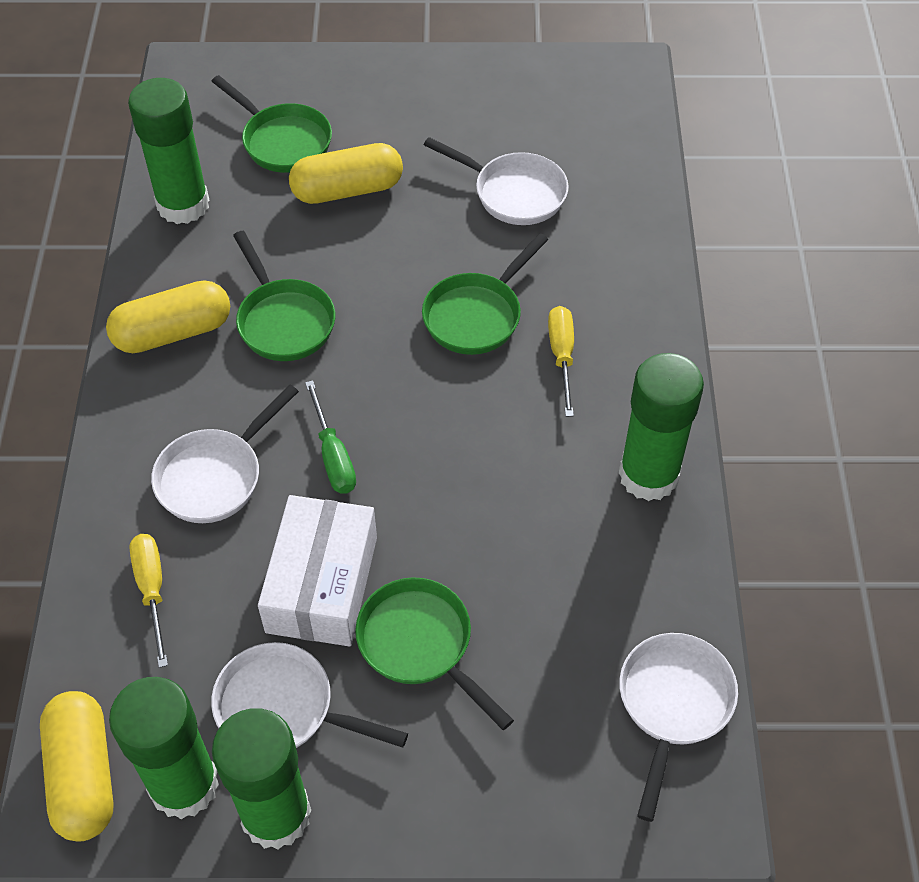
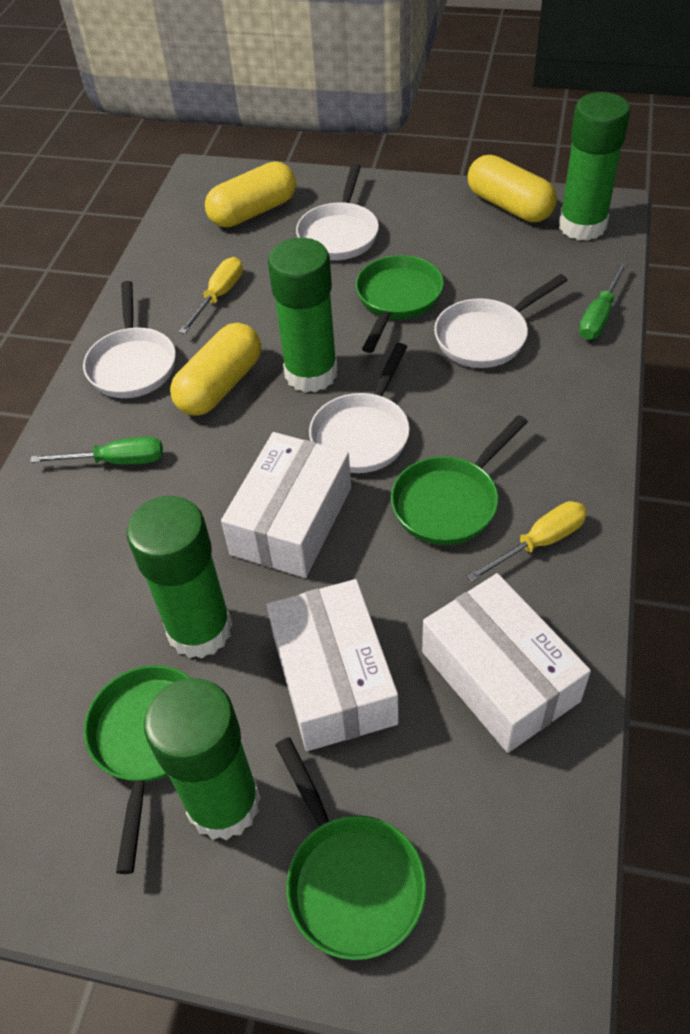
green screwdriver: 1 -> 2
white box: 1 -> 3

